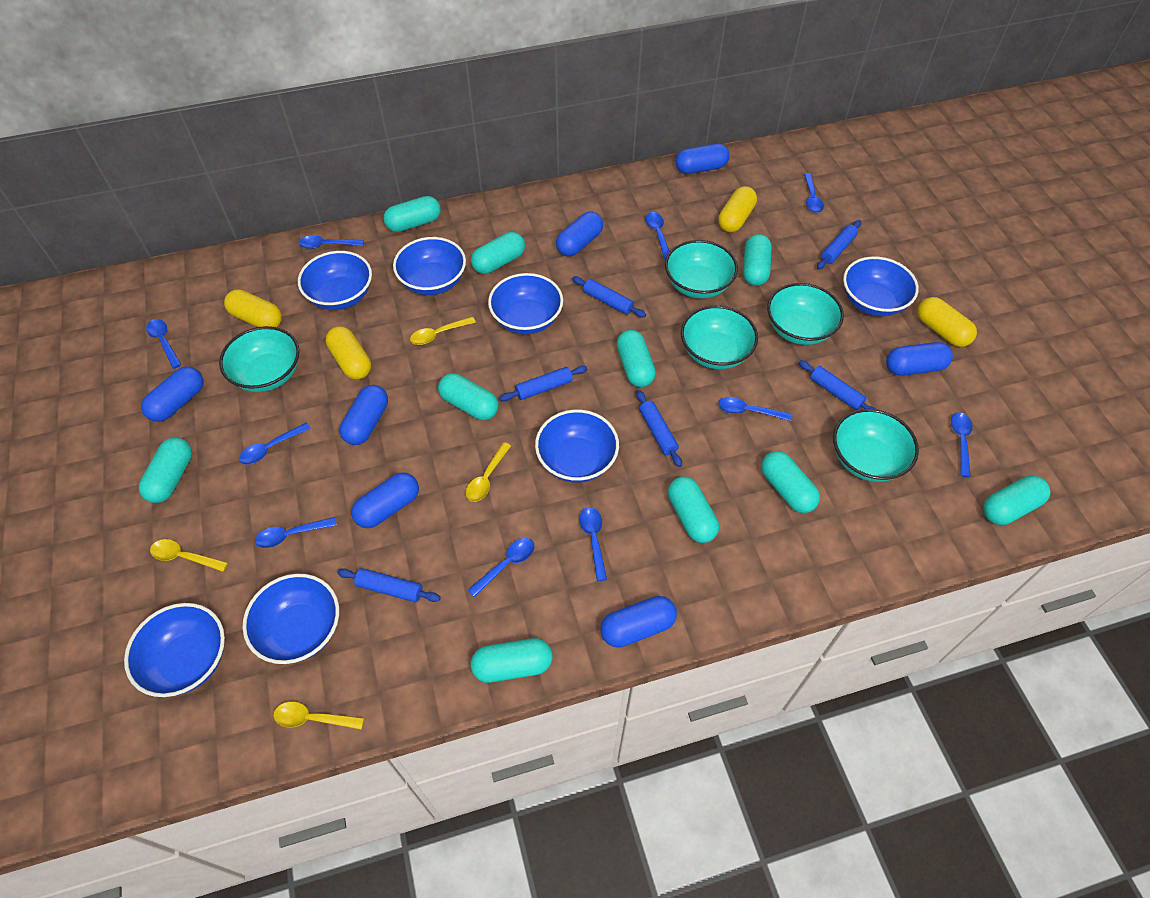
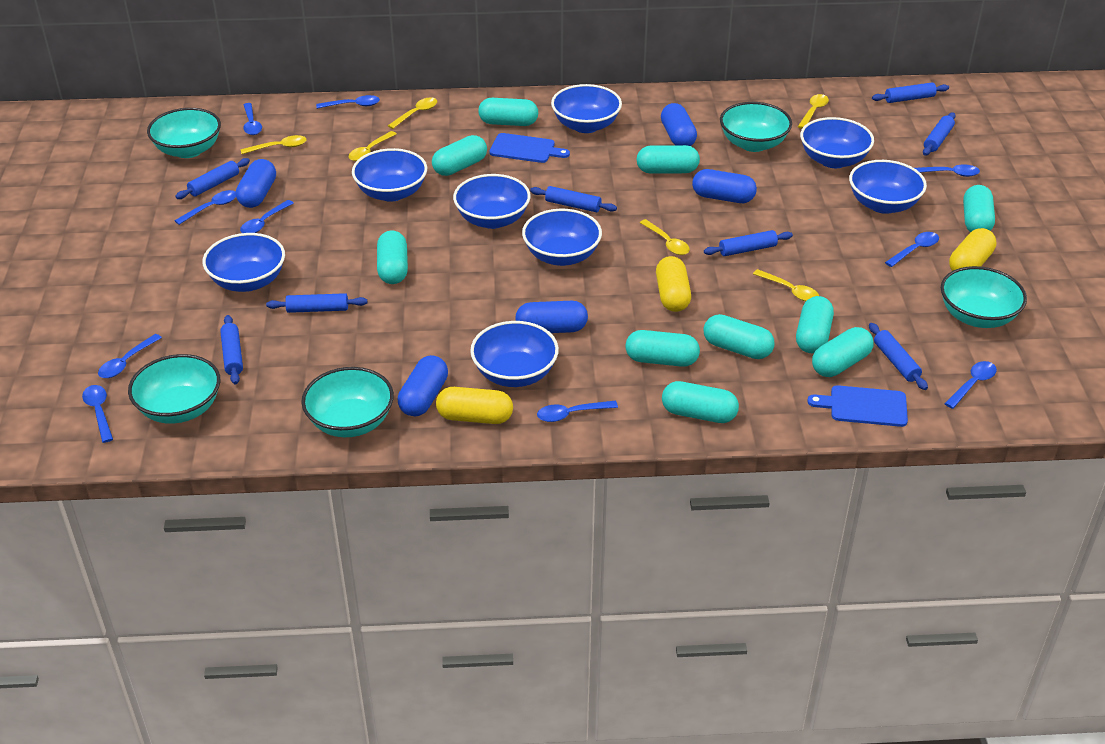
blue bowl: 7 -> 8
blue capsule: 7 -> 5
blue cutting board: 0 -> 2
blue rolling pin: 6 -> 8
yellow capsule: 4 -> 3
yellow spoon: 4 -> 6

